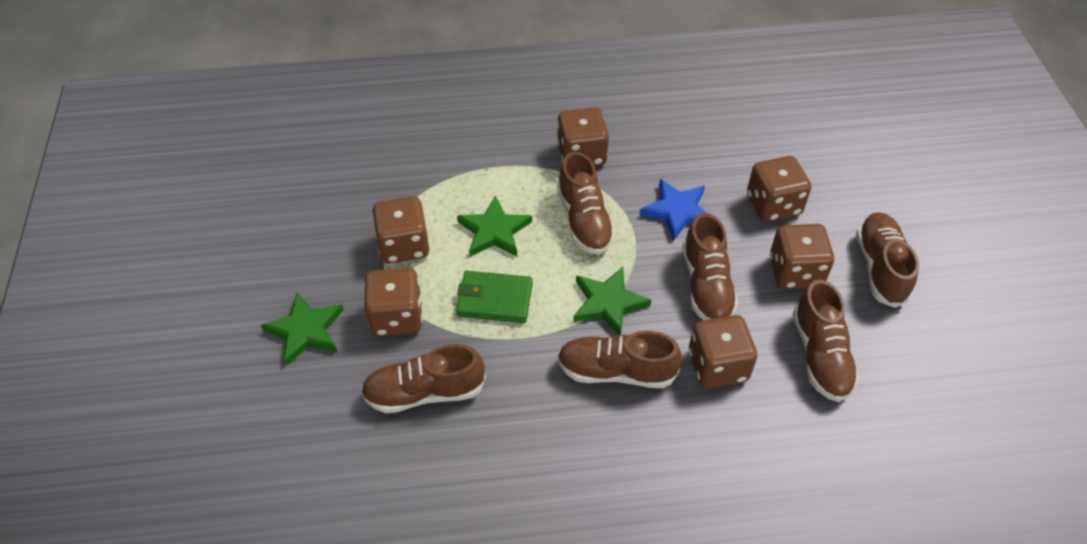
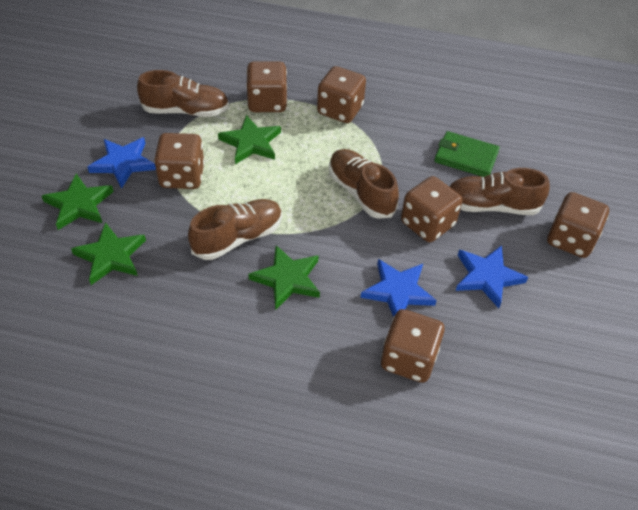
blue star: 1 -> 3
brown shoe: 6 -> 4
green star: 3 -> 4

